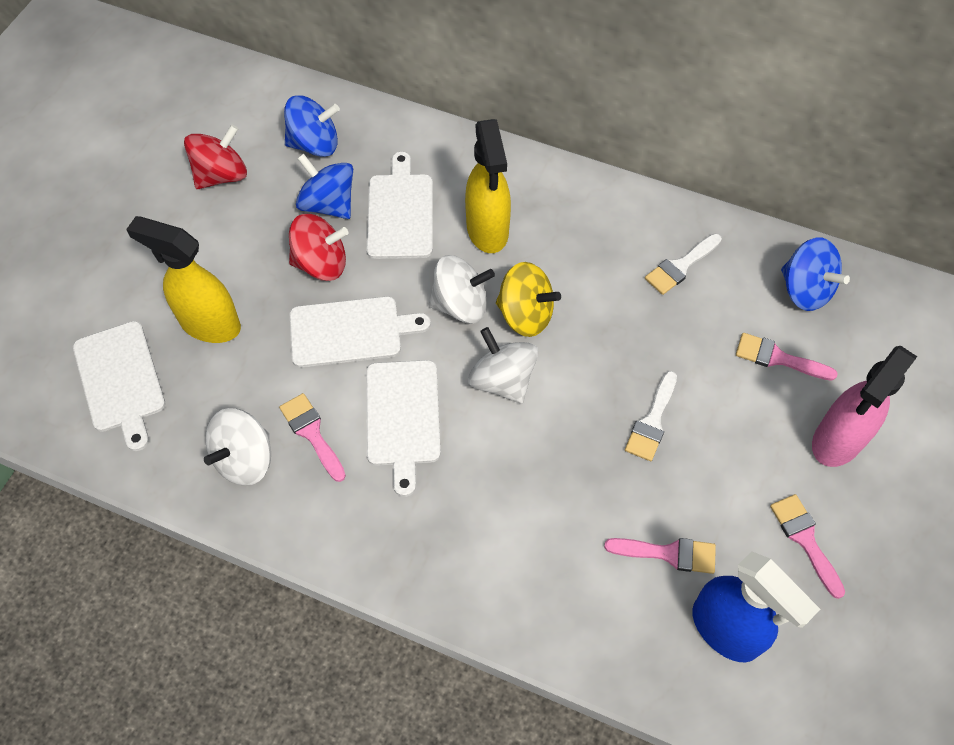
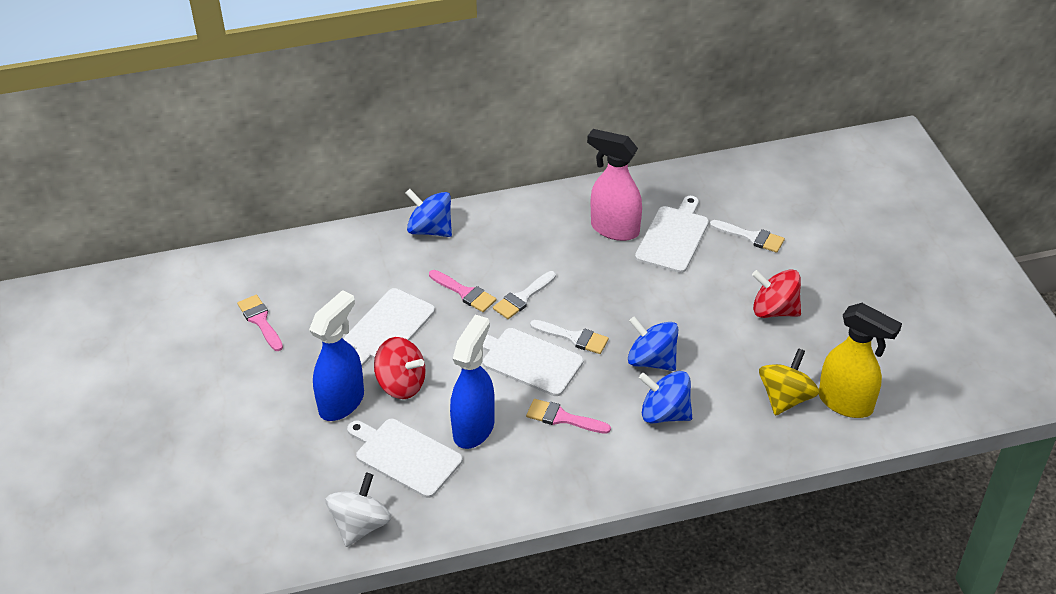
blue spray bottle: 1 -> 2
pink brush: 4 -> 3
white brush: 2 -> 3
white spinning top: 3 -> 1
yellow spray bottle: 2 -> 1

